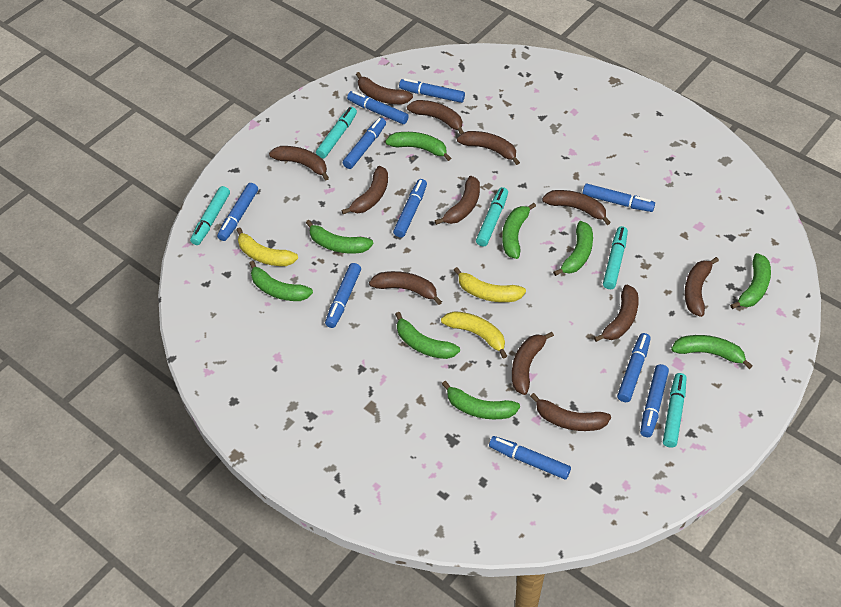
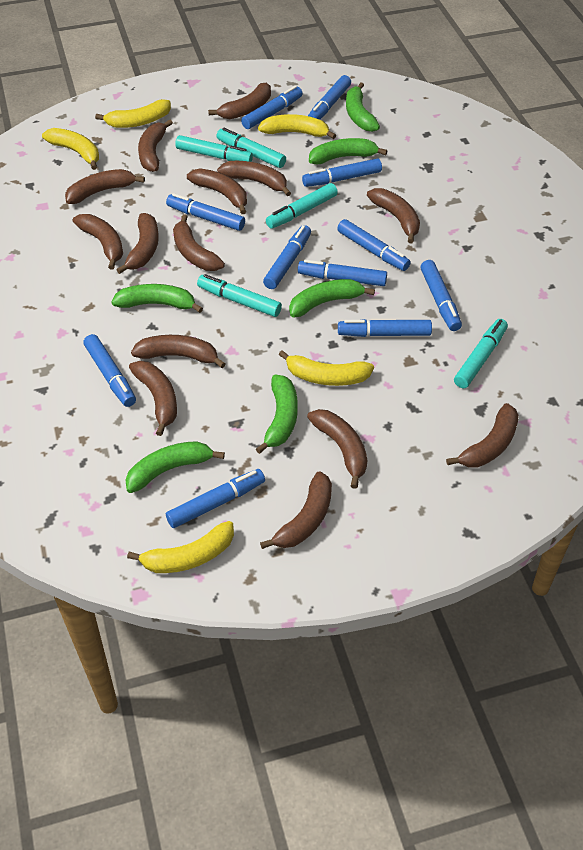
blue marker: 10 -> 11
brown banana: 12 -> 14
green banana: 9 -> 6
yellow banana: 3 -> 5

